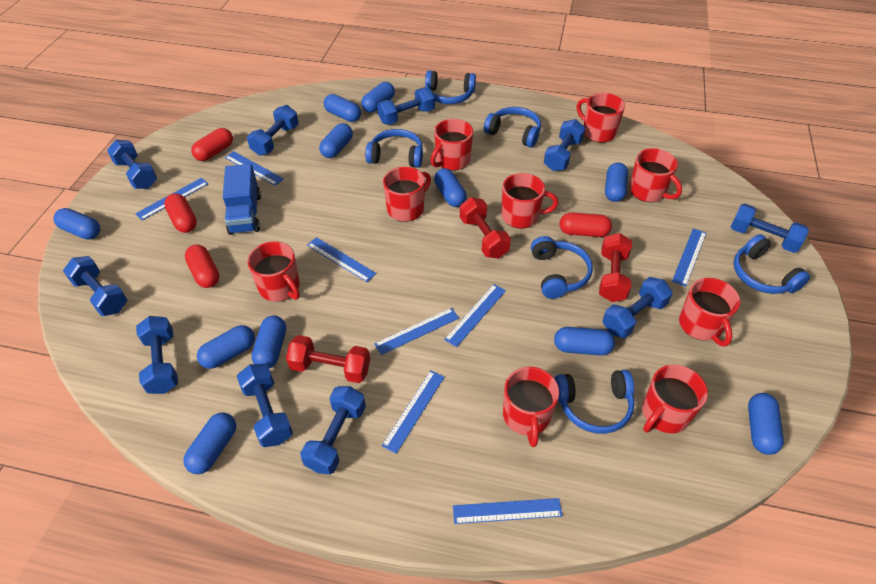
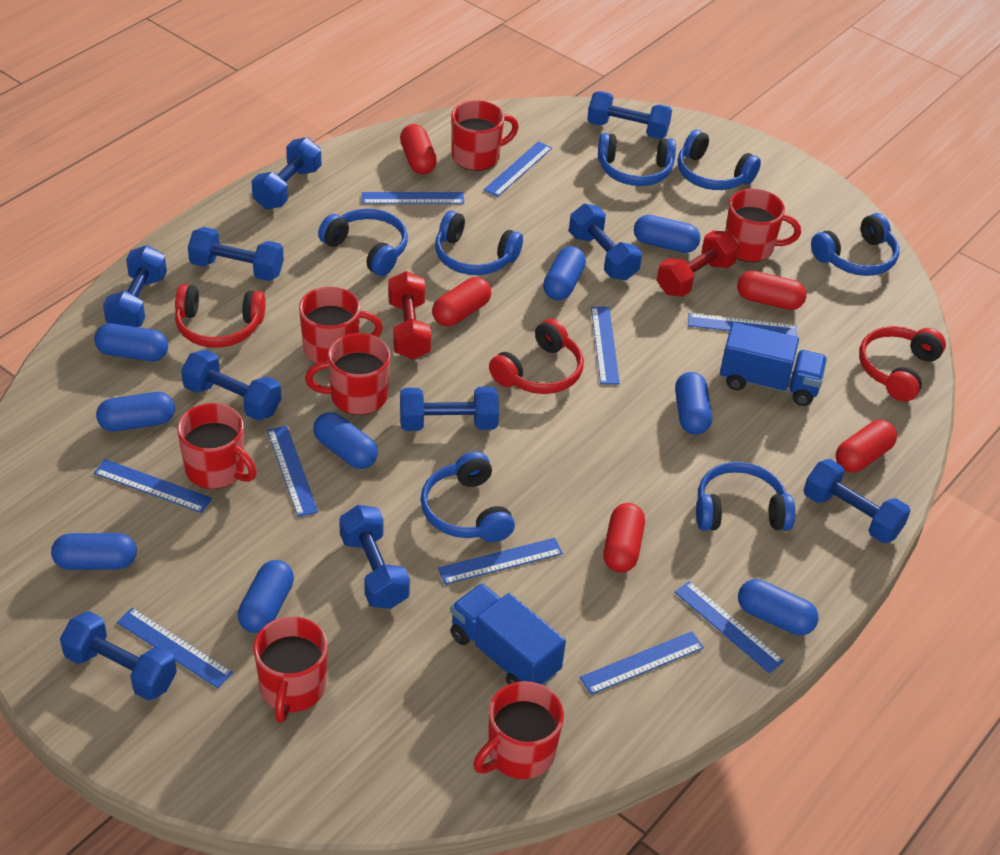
blue capsule: 11 -> 9
blue headphones: 6 -> 7
blue ruler: 8 -> 10
blue truck: 1 -> 2
red capsule: 4 -> 5
red dumbbell: 3 -> 2
red headphones: 0 -> 3
red mug: 9 -> 7

